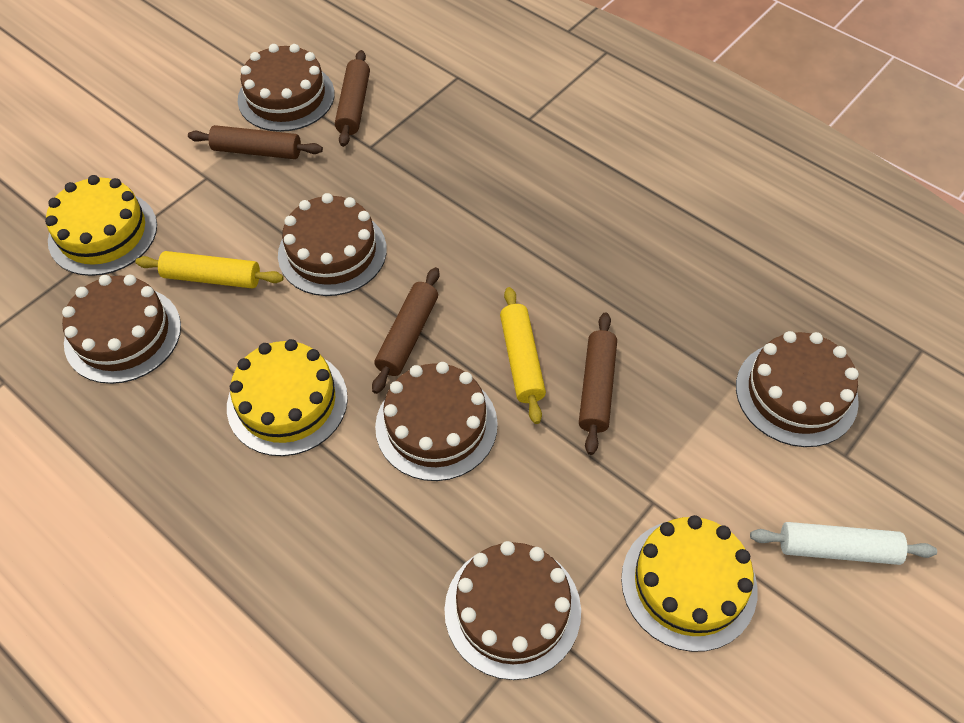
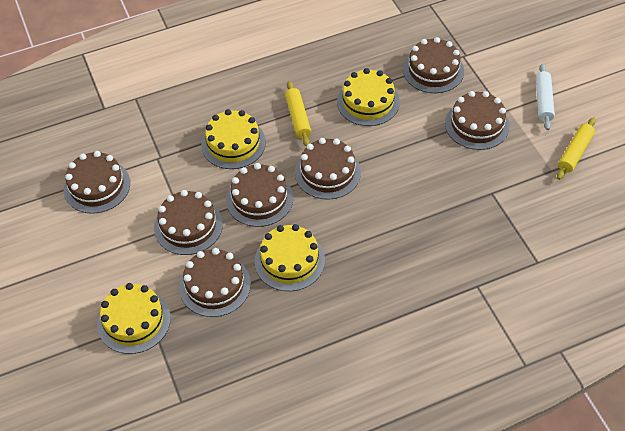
brown cake: 6 -> 7
brown rolling pin: 4 -> 0
yellow cake: 3 -> 4

